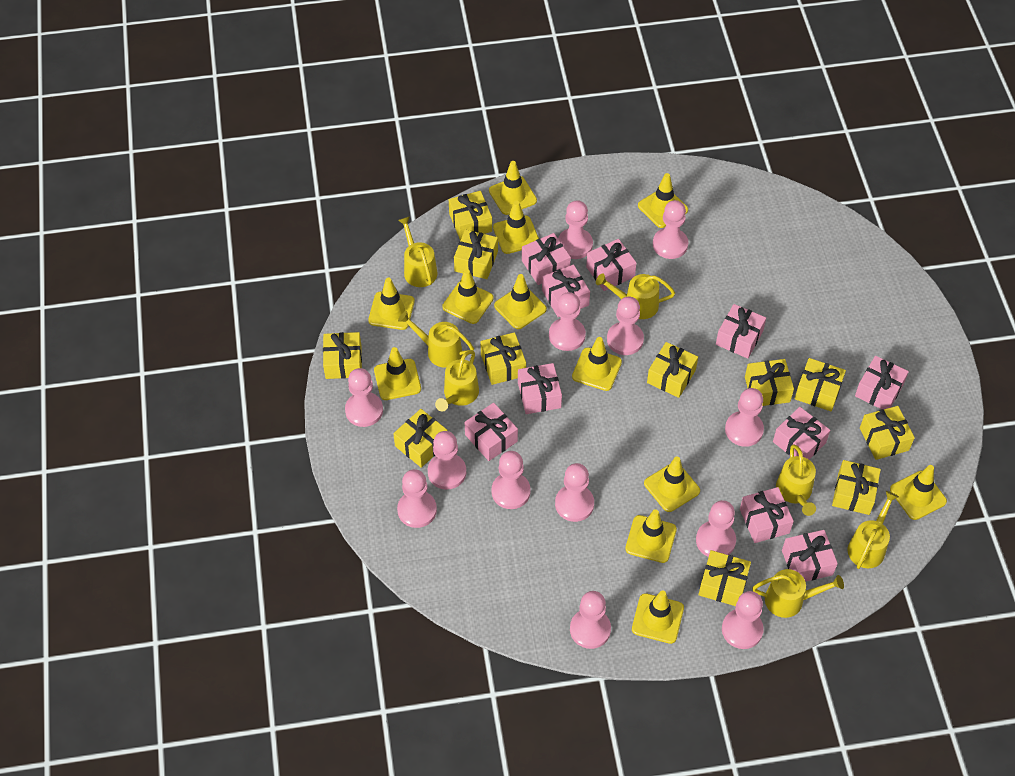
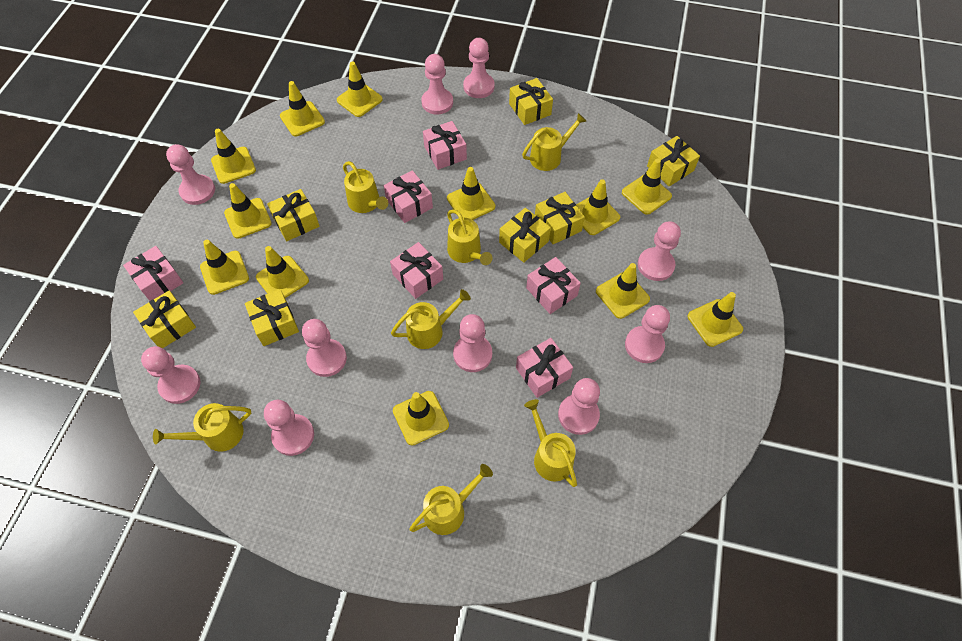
pink gift: 10 -> 6
pink pawn: 13 -> 10
yellow gift: 11 -> 7

